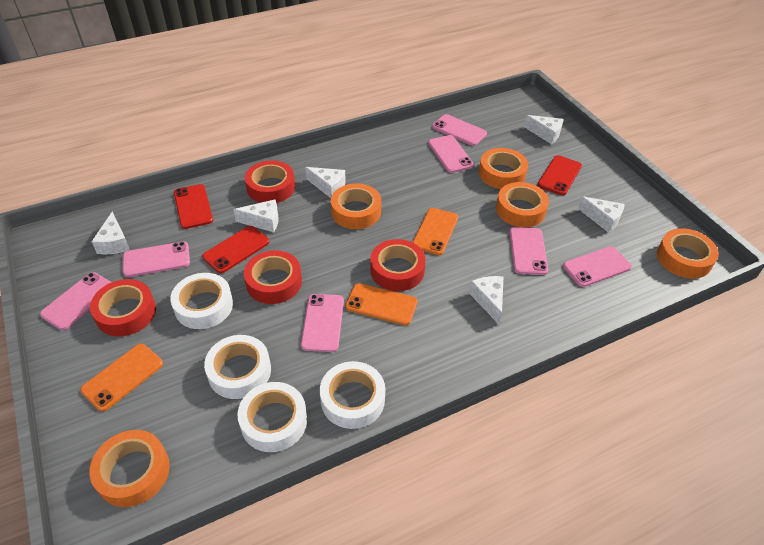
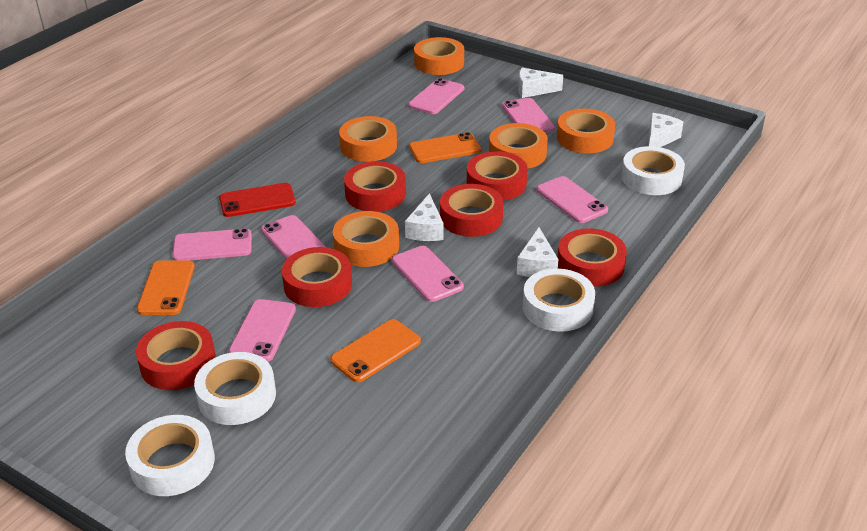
red phone: 3 -> 1
red tape: 4 -> 6
white cheese: 6 -> 4

